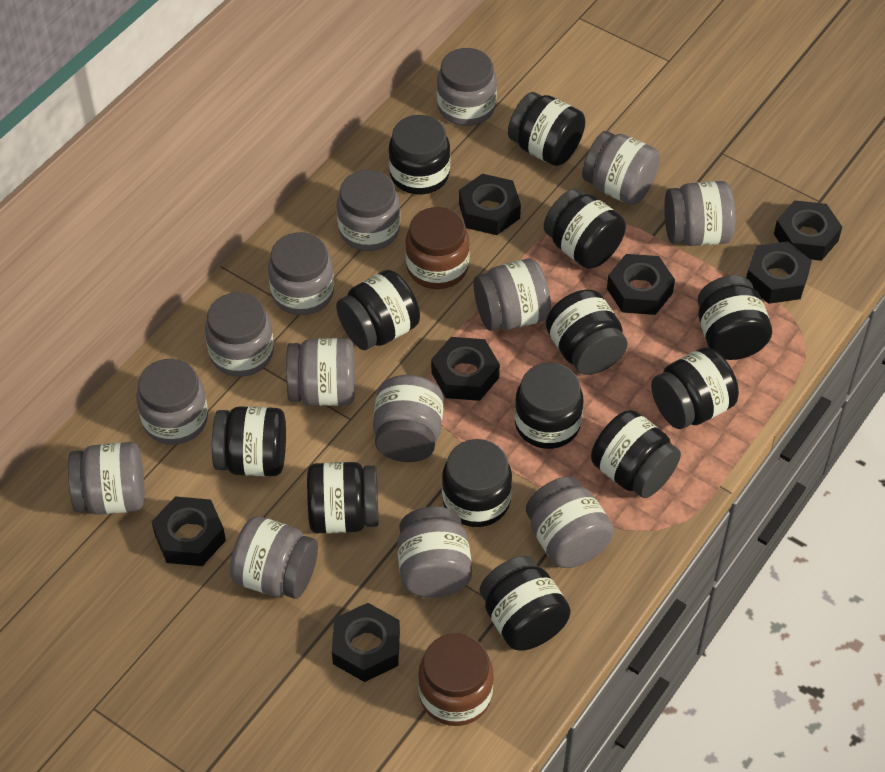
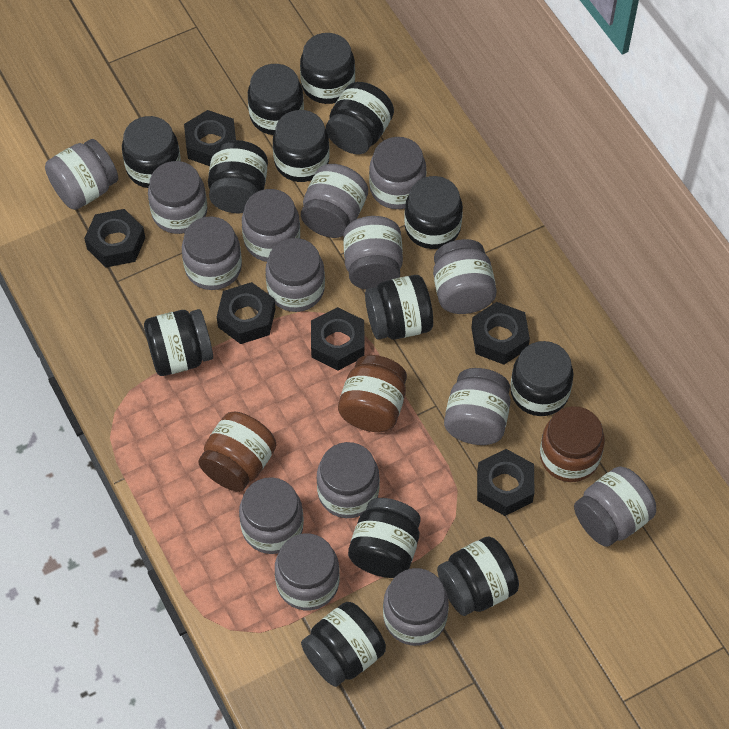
black nut: 7 -> 6
brown jar: 2 -> 3
grey jar: 14 -> 15

